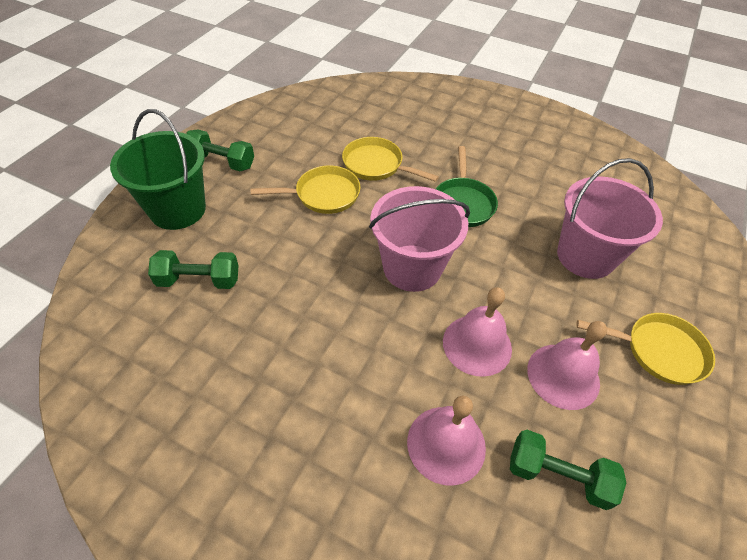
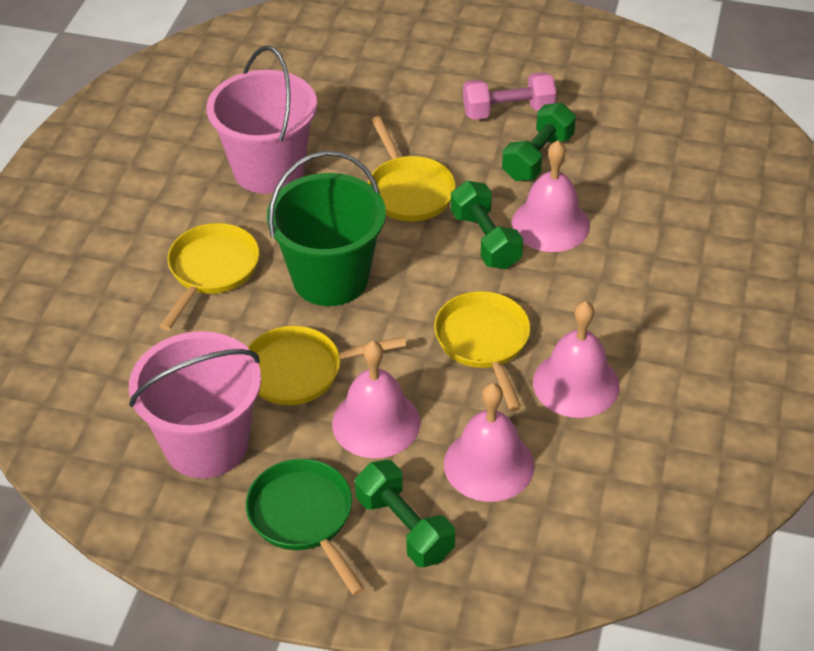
pink bell: 3 -> 4
pink dumbbell: 0 -> 1
yellow pan: 3 -> 4

